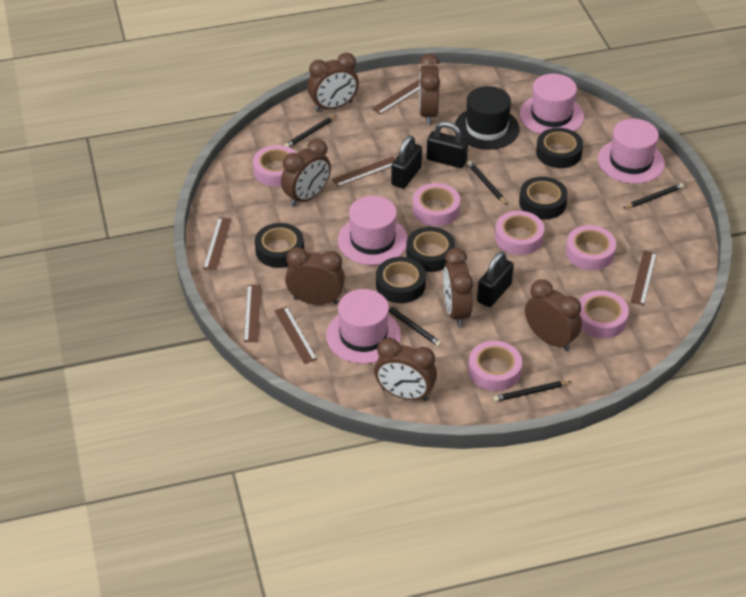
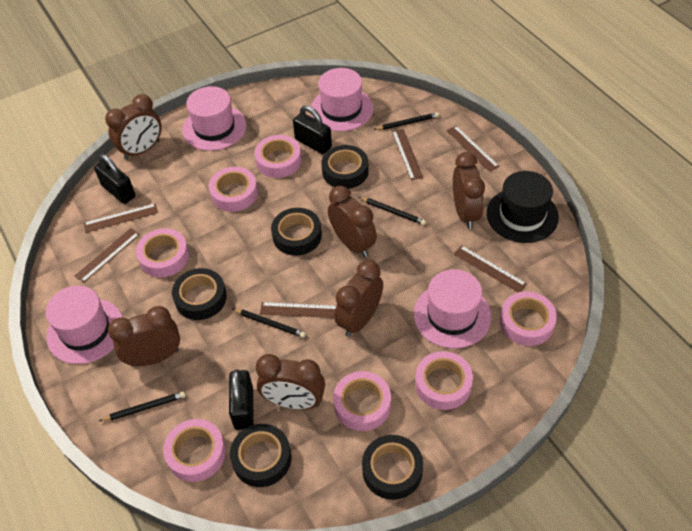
black pencil: 5 -> 4
brown clock: 7 -> 6
pink tape: 6 -> 7

